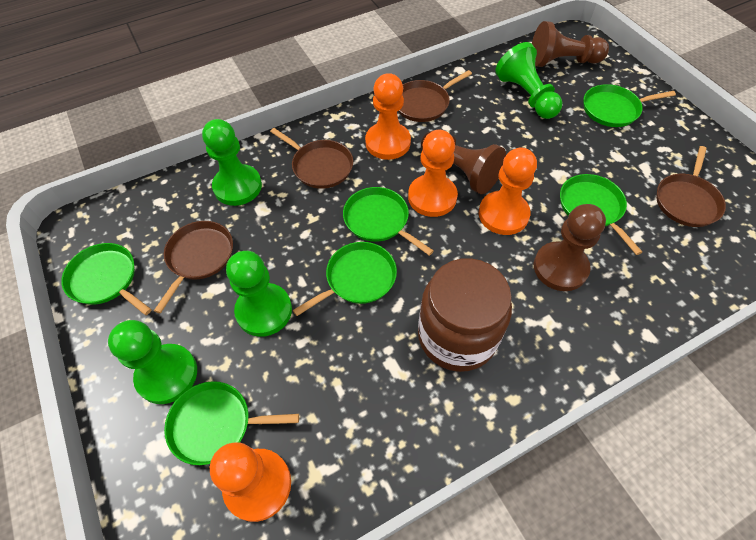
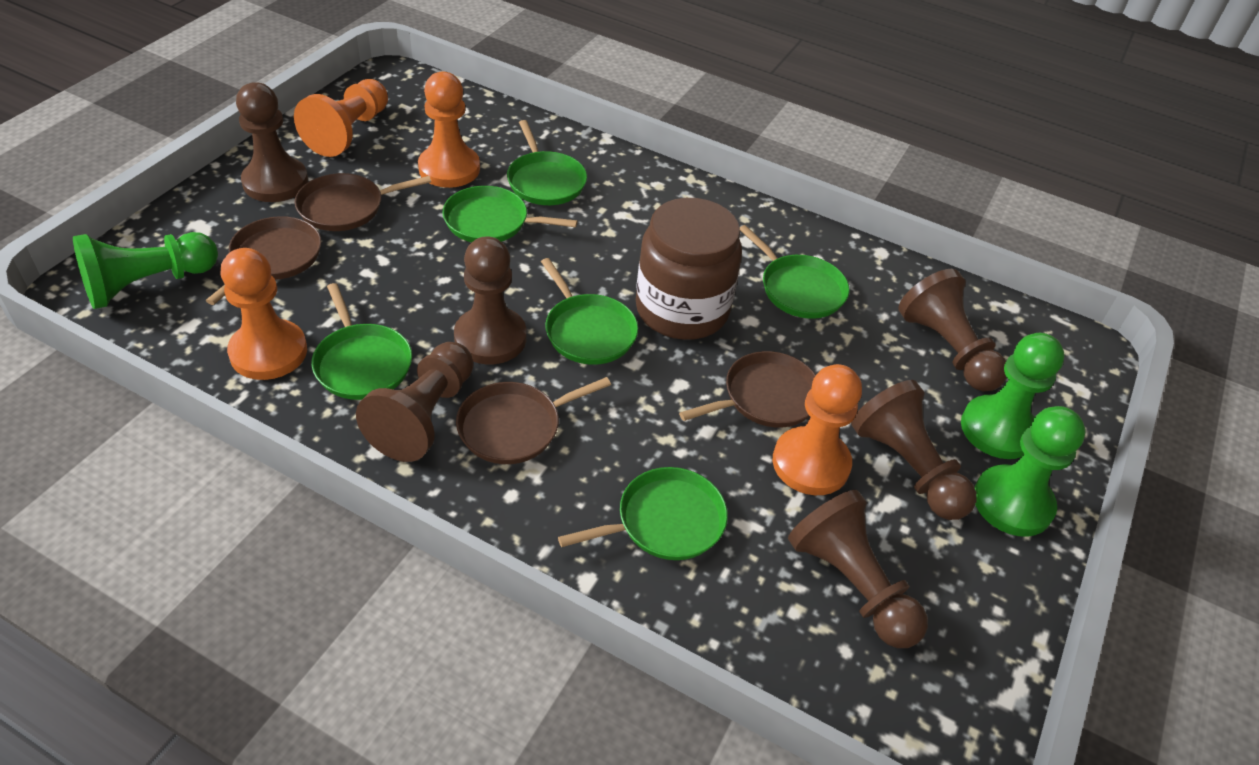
brown pawn: 3 -> 6
green pawn: 4 -> 3

